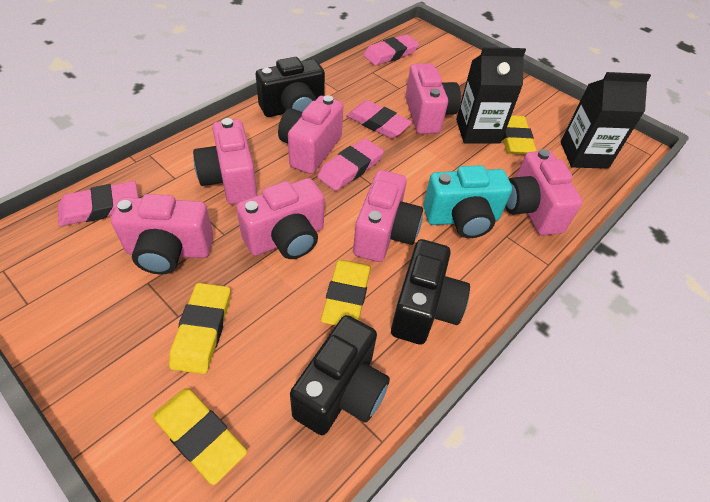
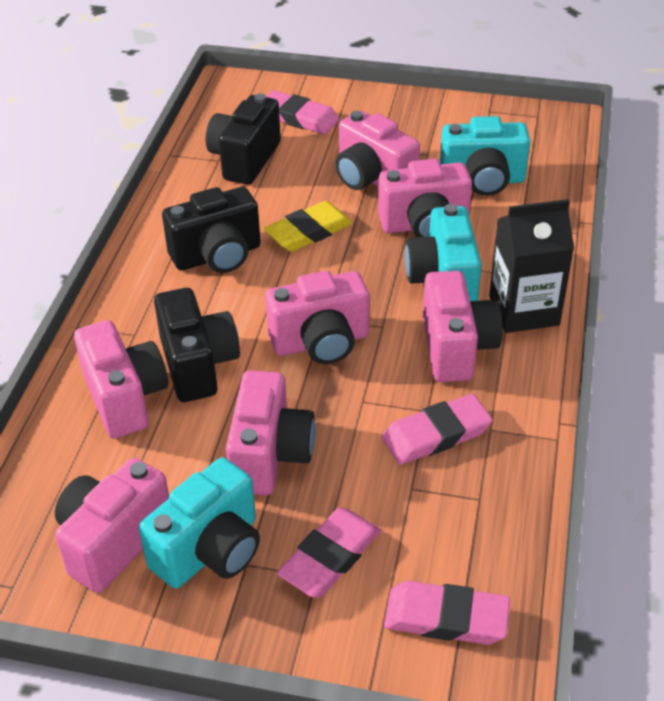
black carton: 2 -> 1
turquoise camera: 1 -> 3
yellow eraser: 4 -> 1

